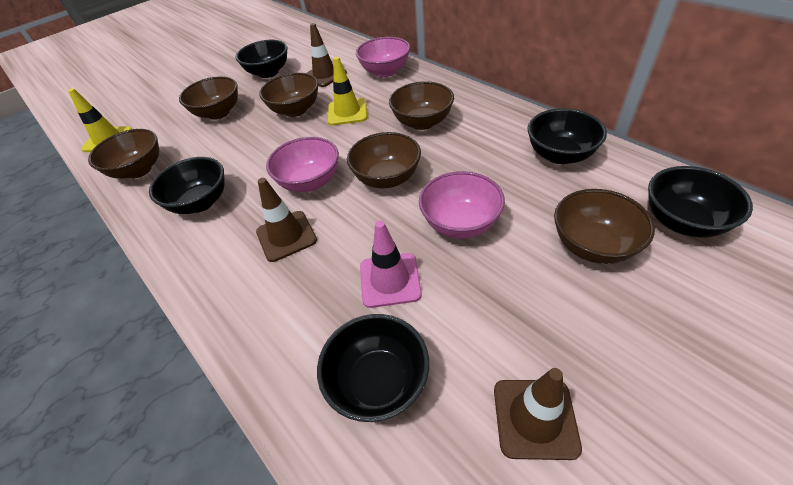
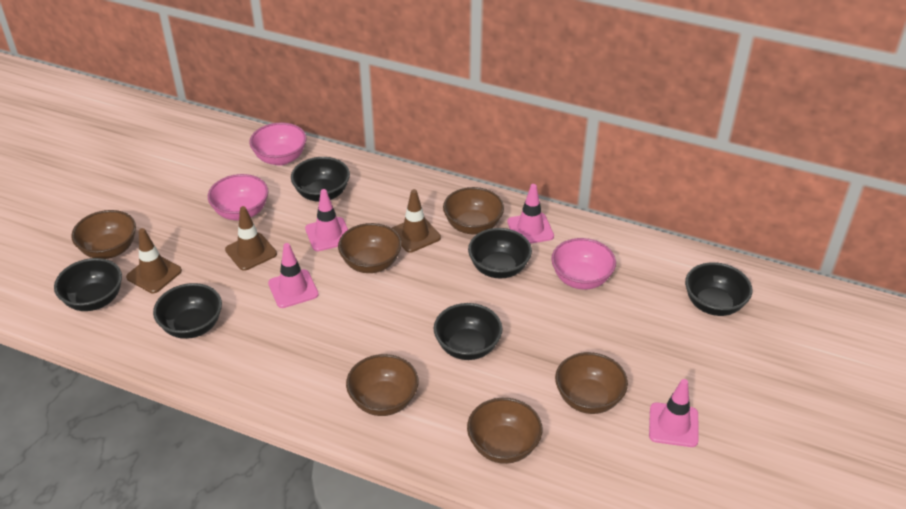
black bowl: 5 -> 6
pink traffic cone: 1 -> 4
yellow traffic cone: 2 -> 0

